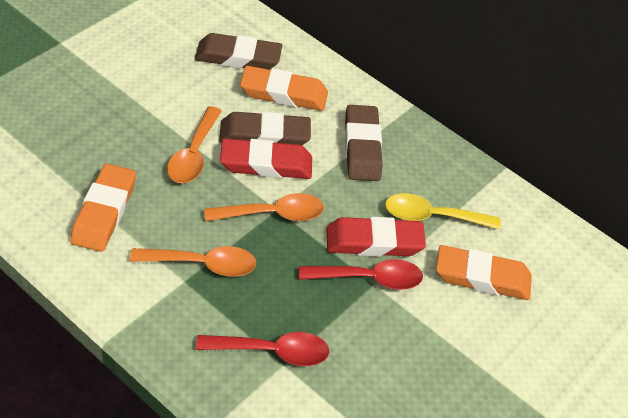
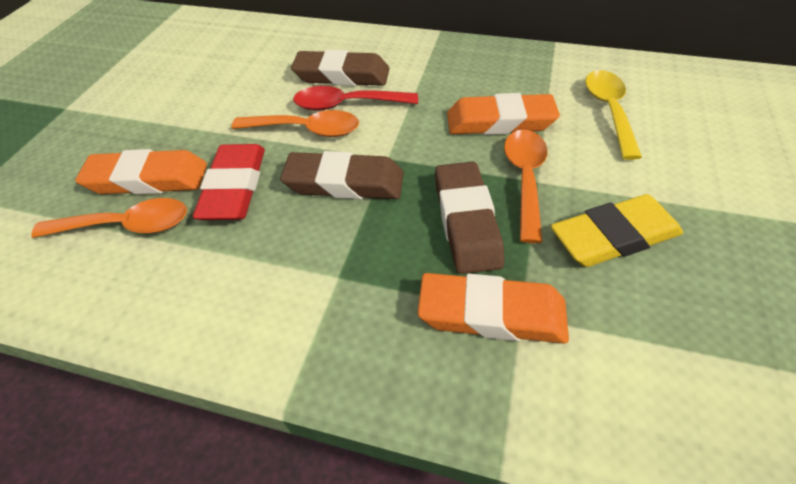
red eraser: 2 -> 1
red spoon: 2 -> 1
yellow eraser: 0 -> 1

